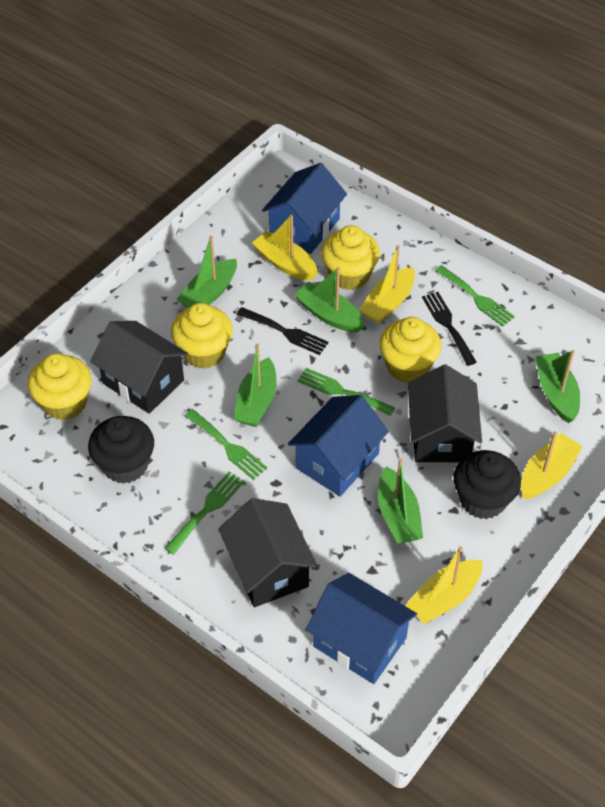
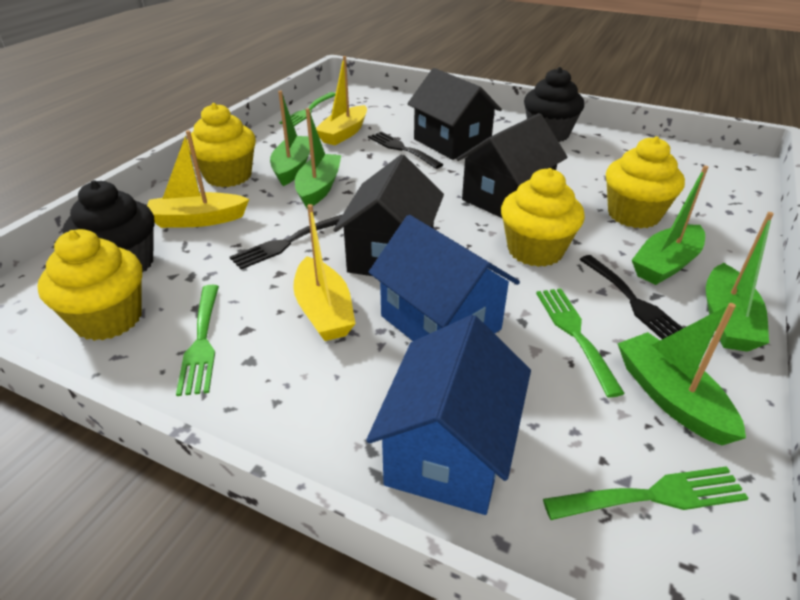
black fork: 2 -> 3
blue house: 3 -> 2
yellow boat: 4 -> 3

